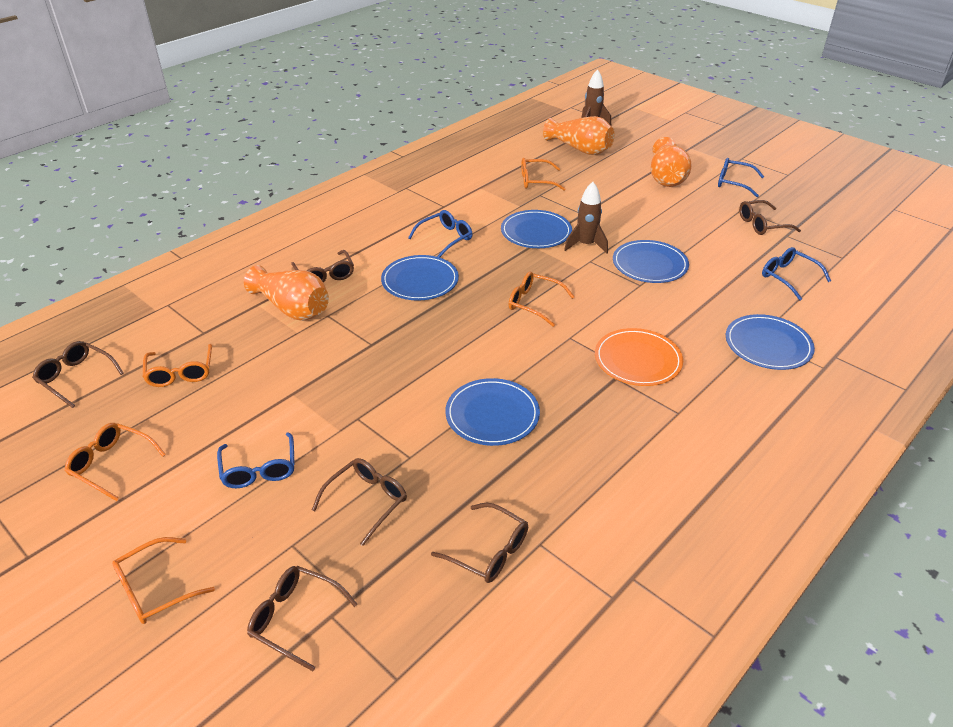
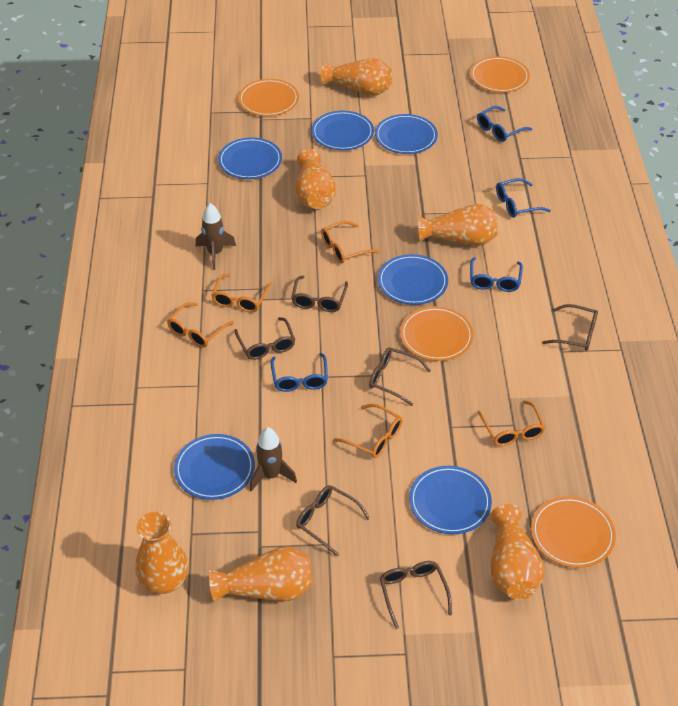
blue plate: 5 -> 6
orange plate: 1 -> 4
orange vase: 3 -> 6

